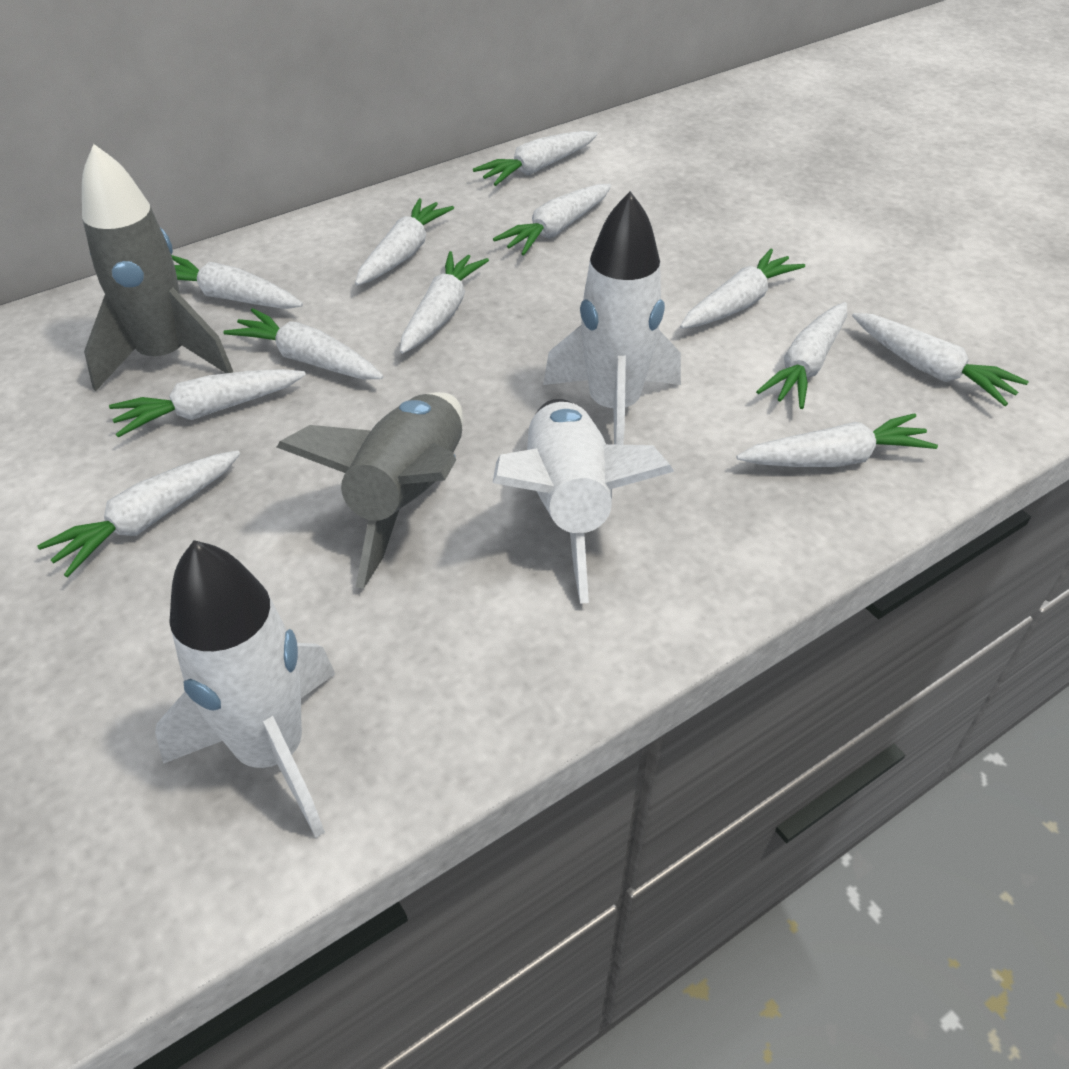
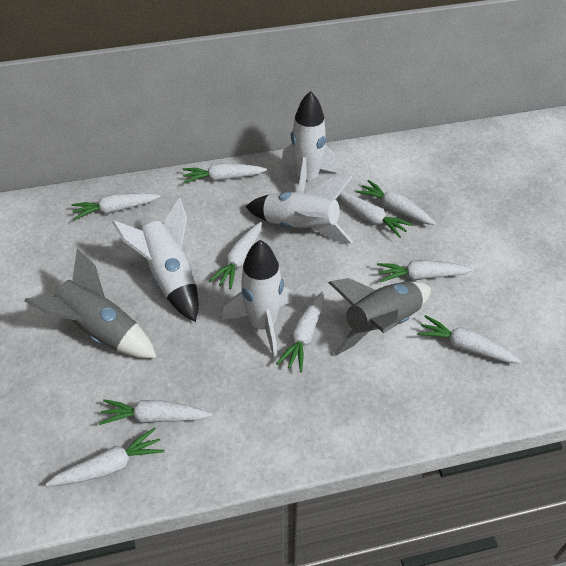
white carrot: 12 -> 10
white rocket: 3 -> 4

